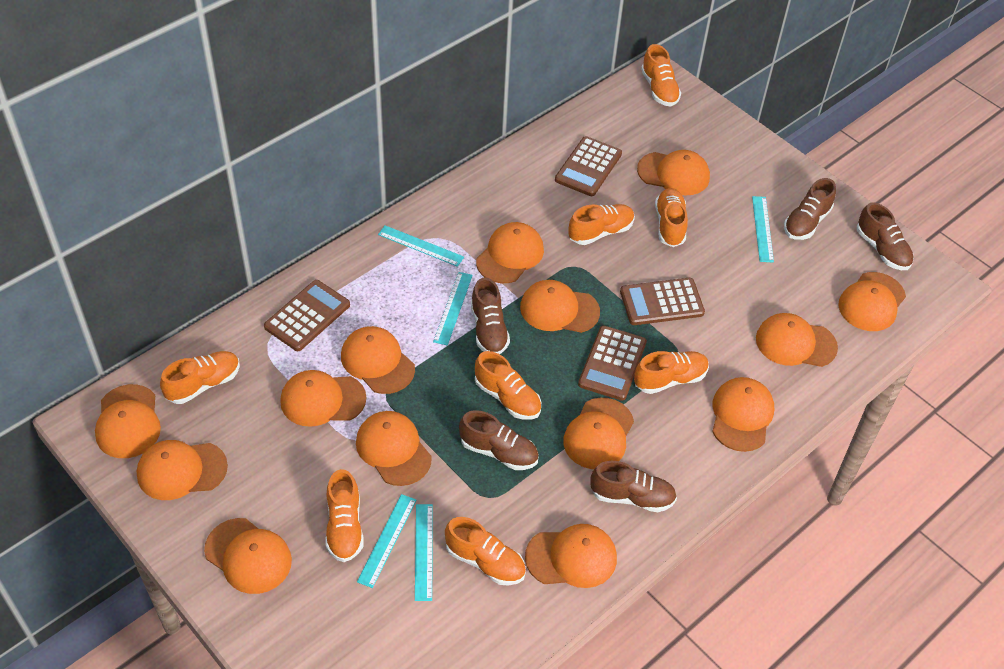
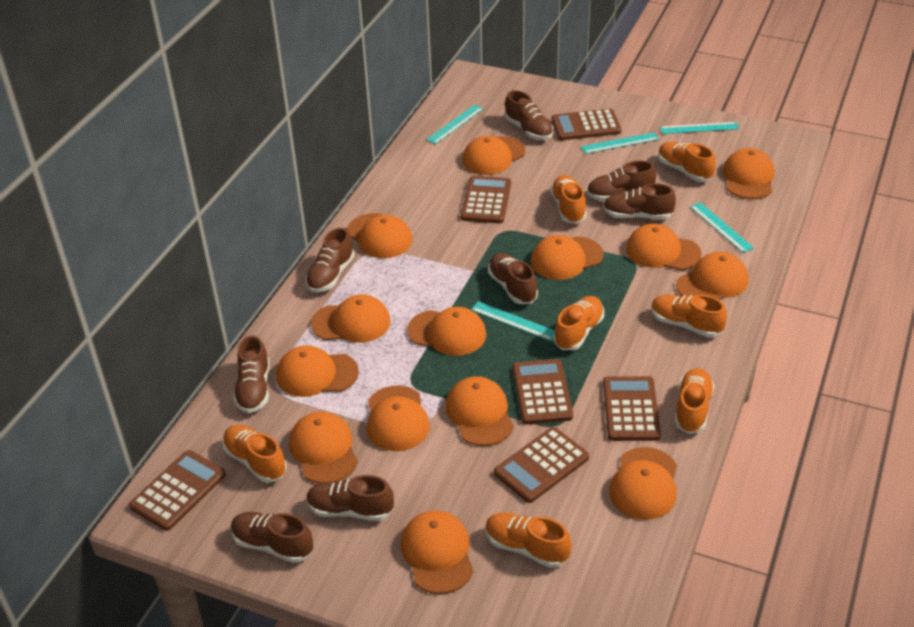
brown calculator: 4 -> 6
brown shoe: 5 -> 8
orange shoe: 8 -> 7

